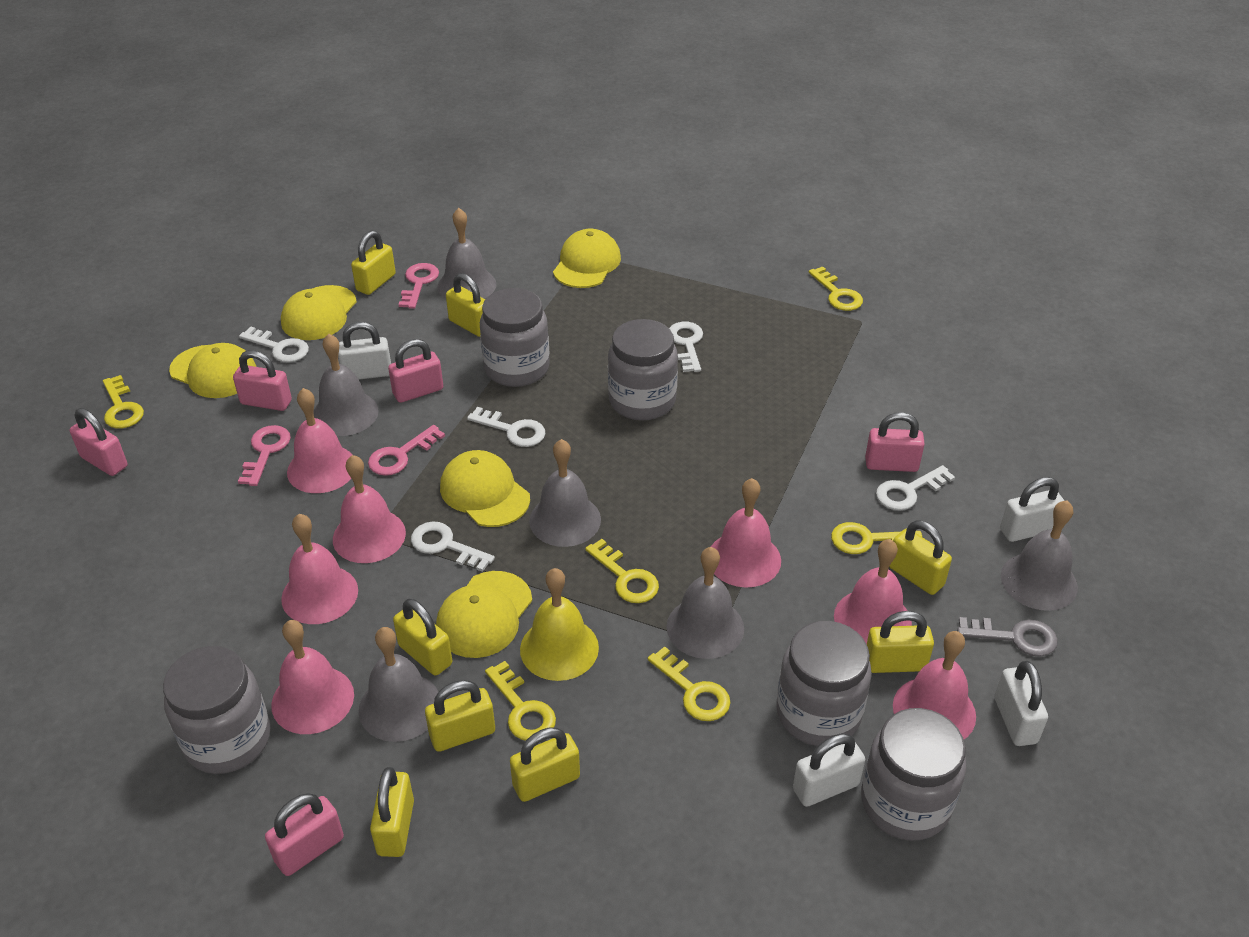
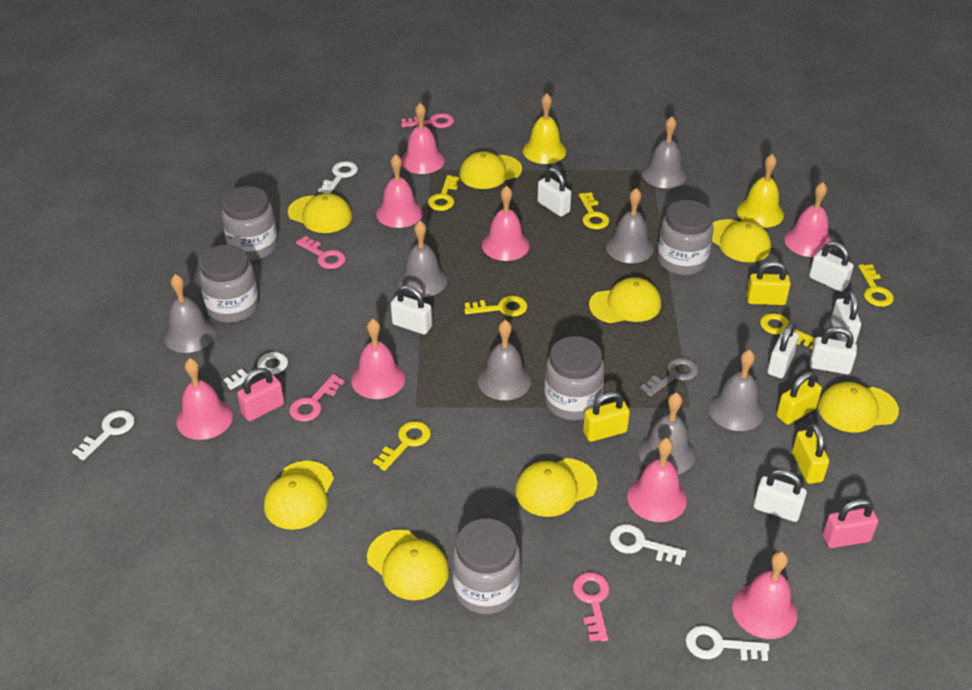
grey bell: 6 -> 7
pink bell: 7 -> 8
pink key: 3 -> 4
pink padlock: 5 -> 2
white padlock: 4 -> 7
yellow bell: 1 -> 2
yellow cap: 5 -> 8
yellow padlock: 8 -> 4

